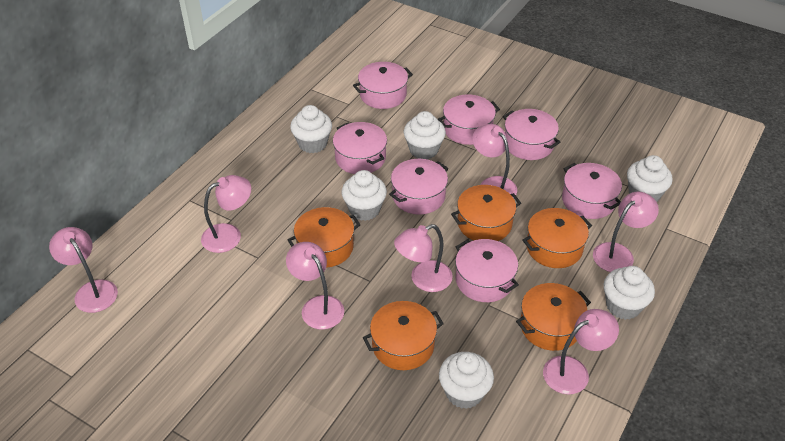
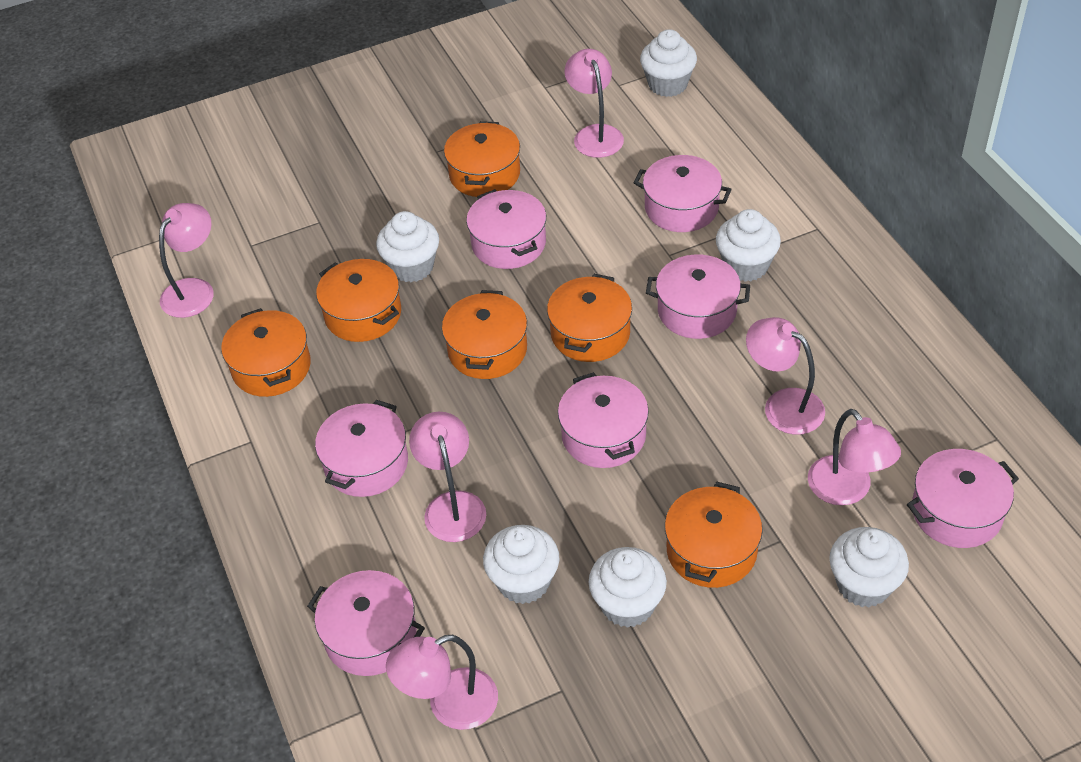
orange pot: 5 -> 6
pink lamp: 7 -> 6

